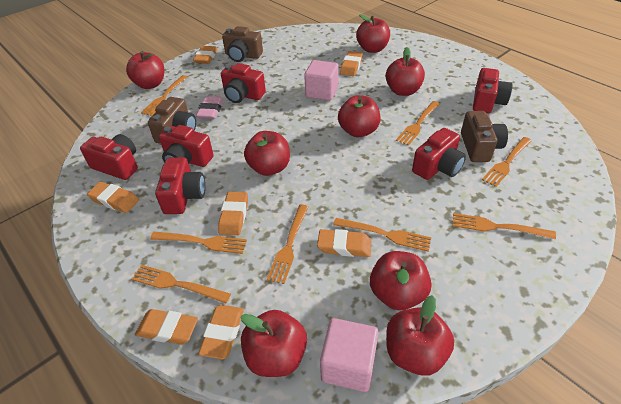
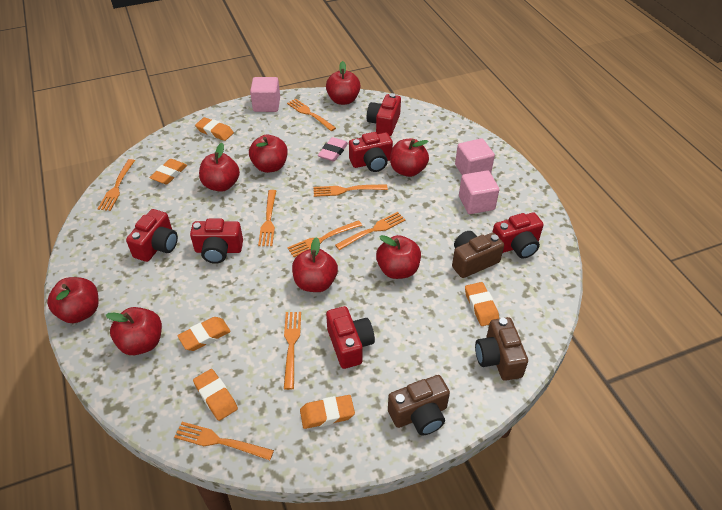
orange eraser: 7 -> 6
pink cube: 2 -> 3

